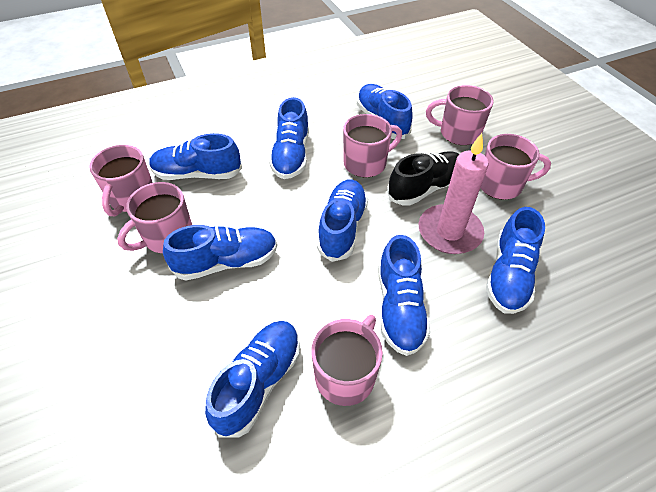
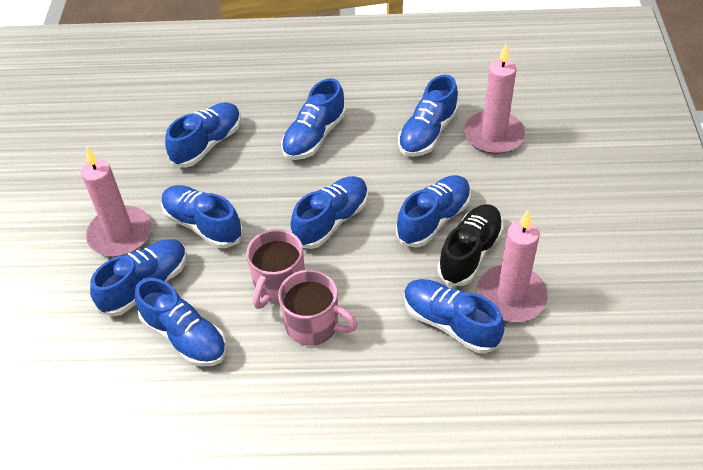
blue shoe: 8 -> 9
pink candle: 1 -> 3
pink mug: 6 -> 2

